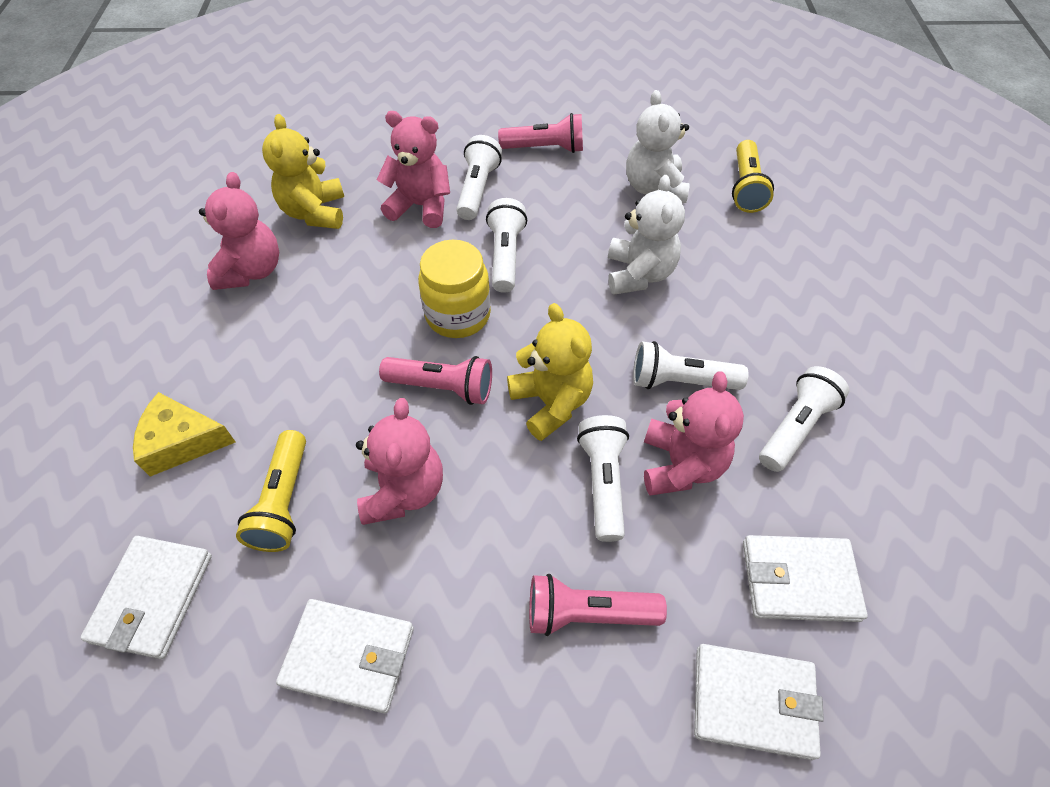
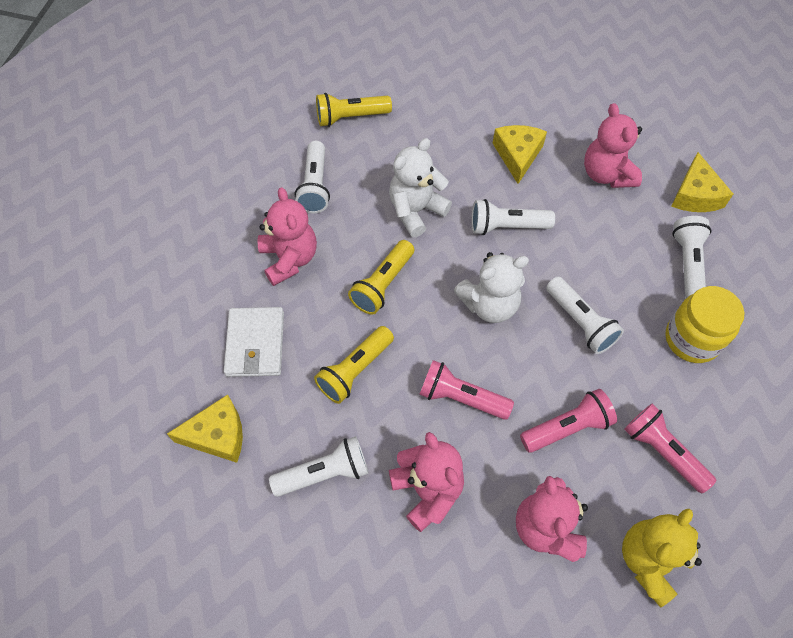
white wallet: 4 -> 1
yellow cheese: 1 -> 3
yellow flashlight: 2 -> 3
yellow teddy bear: 2 -> 1

